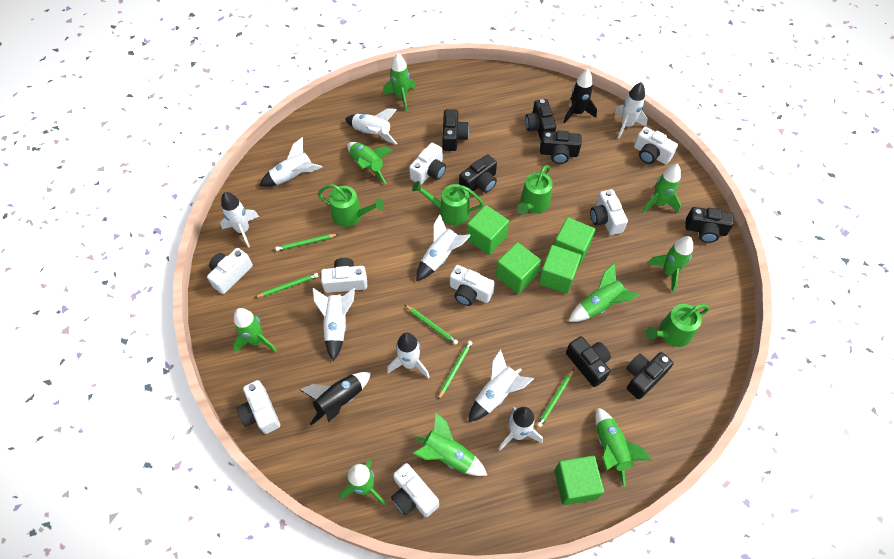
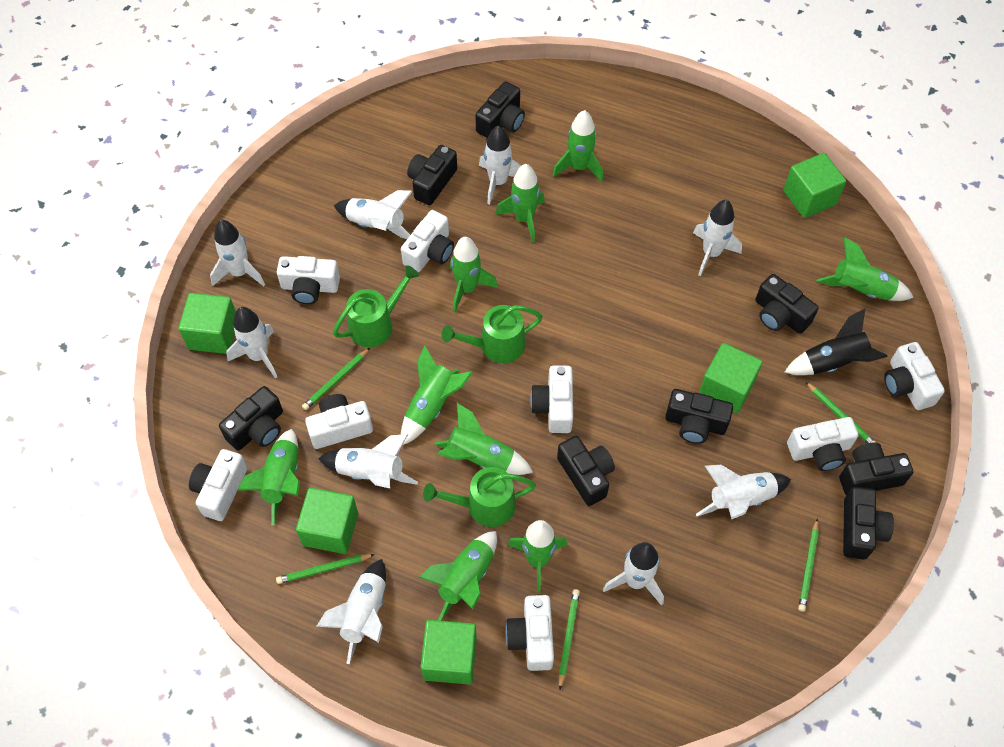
black camera: 7 -> 8
black rocket: 2 -> 1
green watering can: 4 -> 3

